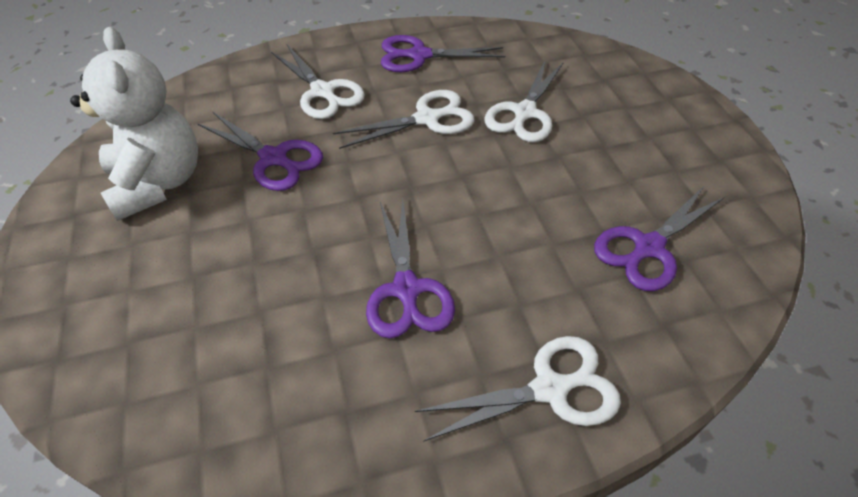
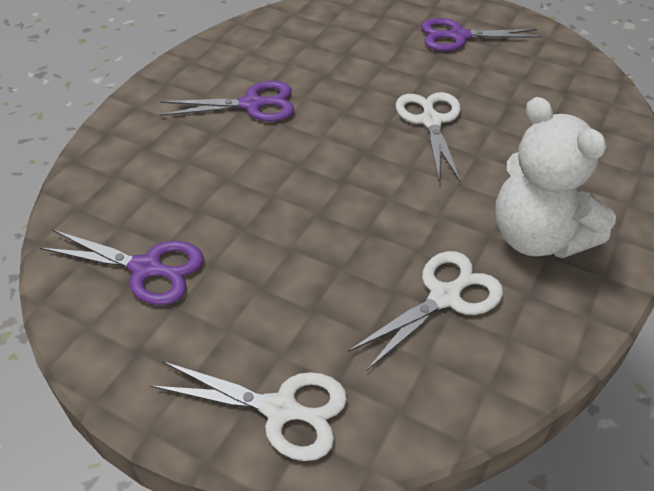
purple scissors: 4 -> 3
white scissors: 4 -> 3

